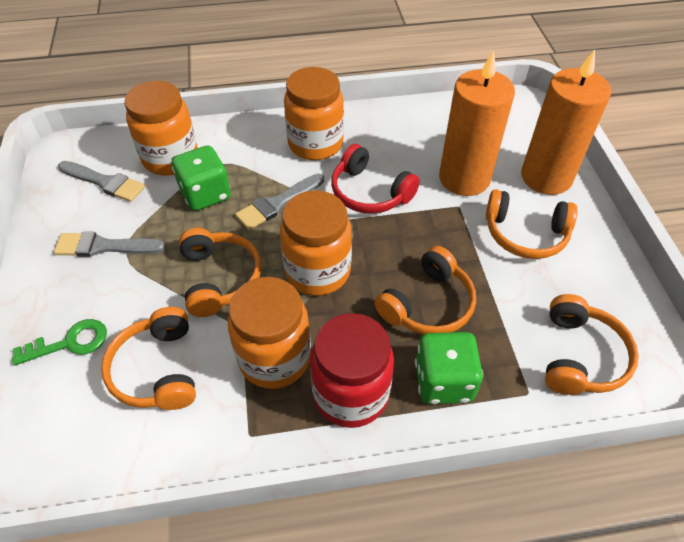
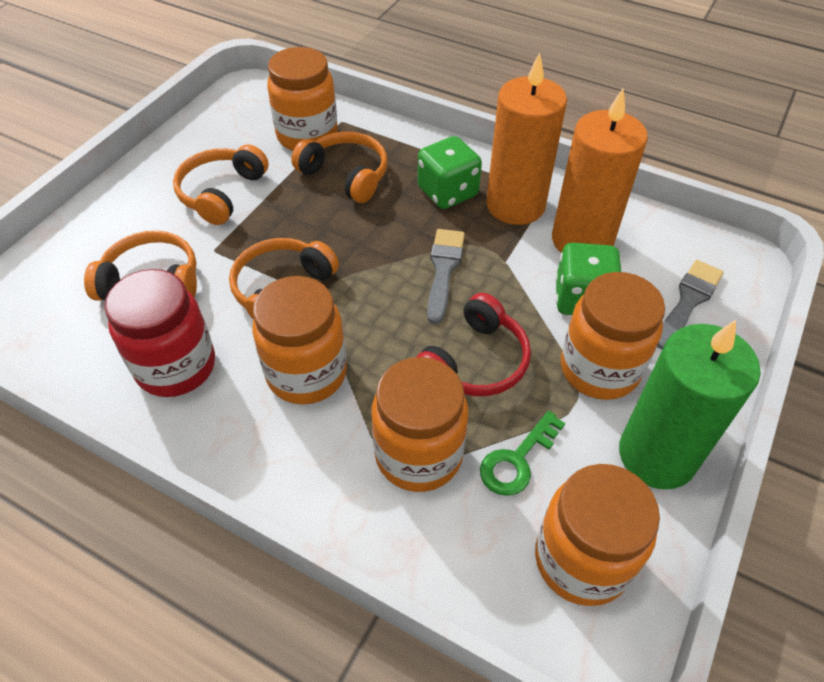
green candle: 0 -> 1
grey brush: 3 -> 2
orange headphones: 5 -> 4
orange jar: 4 -> 5

